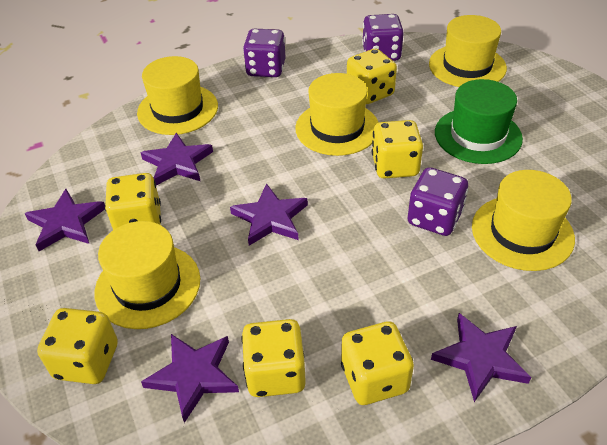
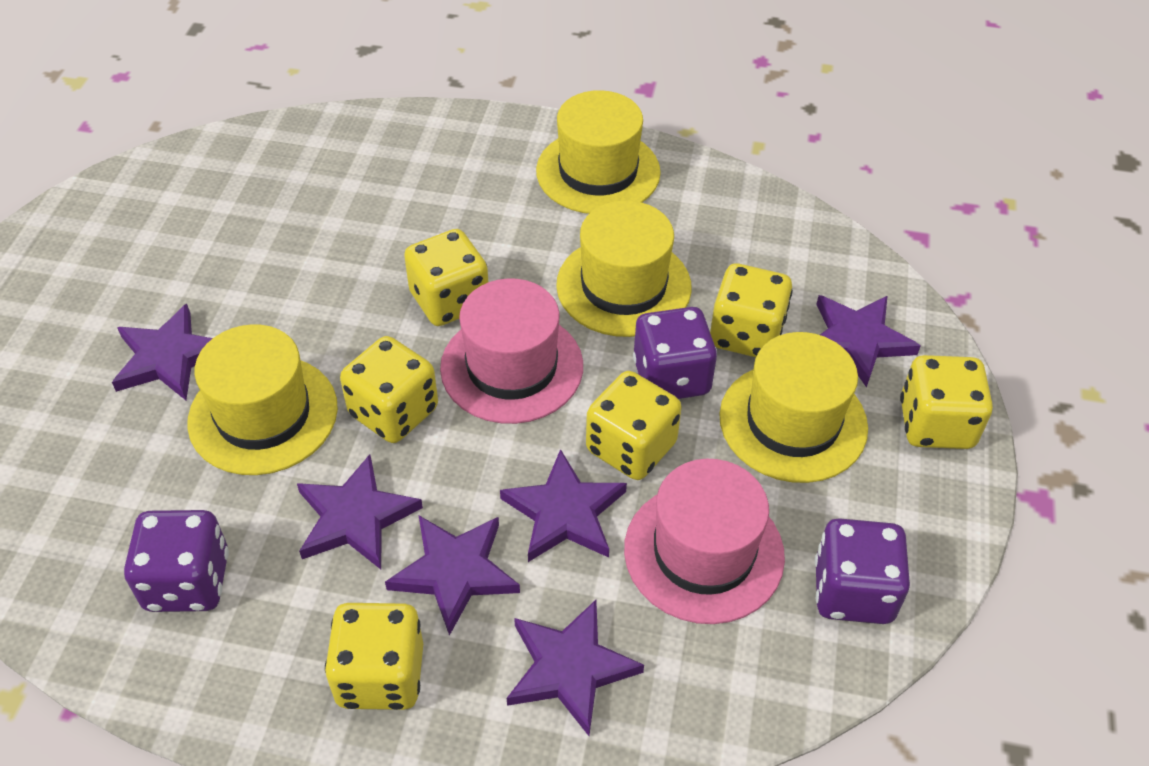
green hat: 1 -> 0
pink hat: 0 -> 2
purple star: 5 -> 6
yellow hat: 5 -> 4

